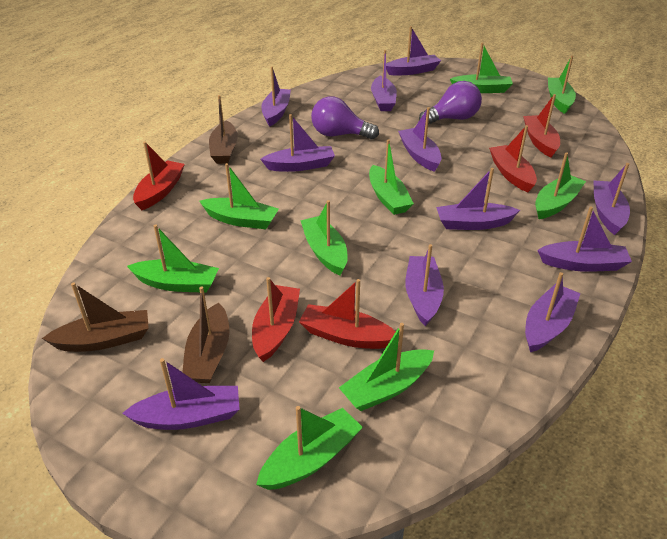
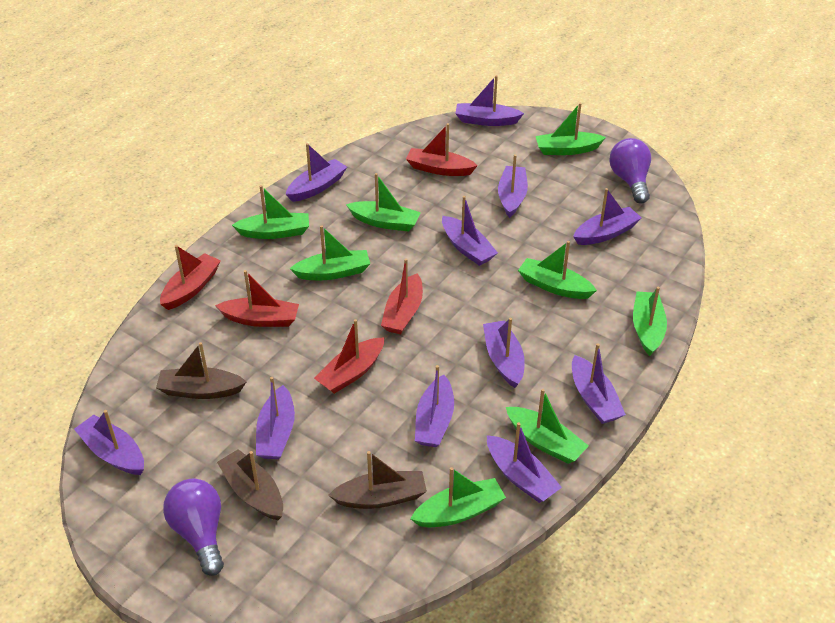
green boat: 9 -> 8

